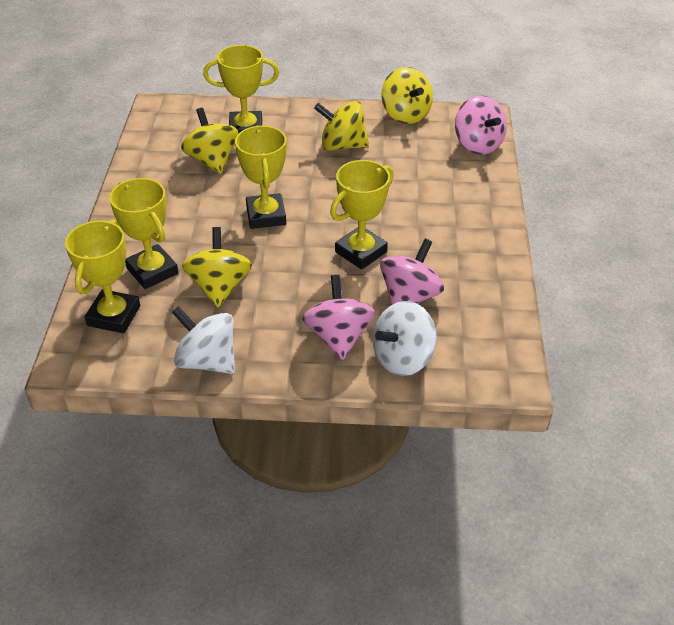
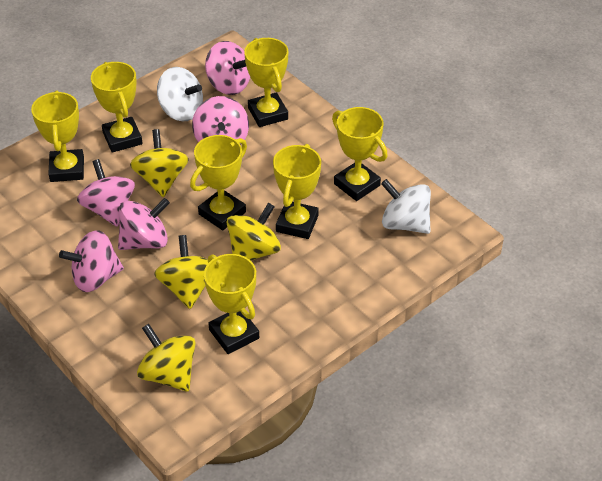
pink spinning top: 3 -> 5
yellow trophy: 5 -> 7

